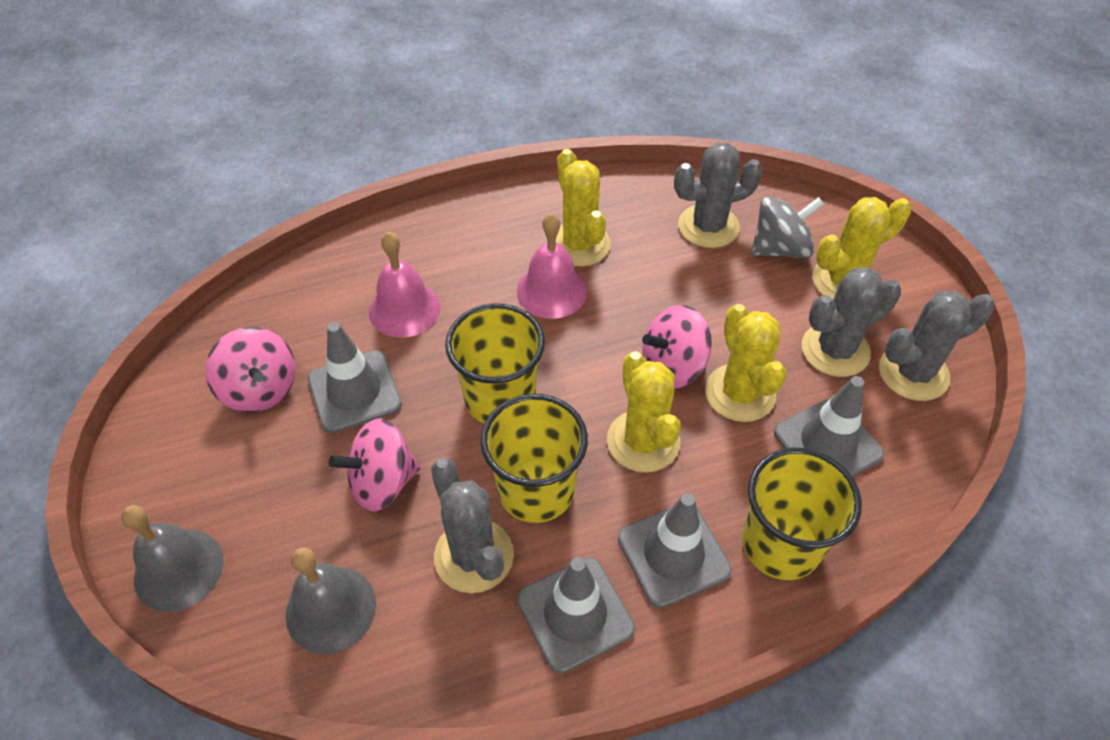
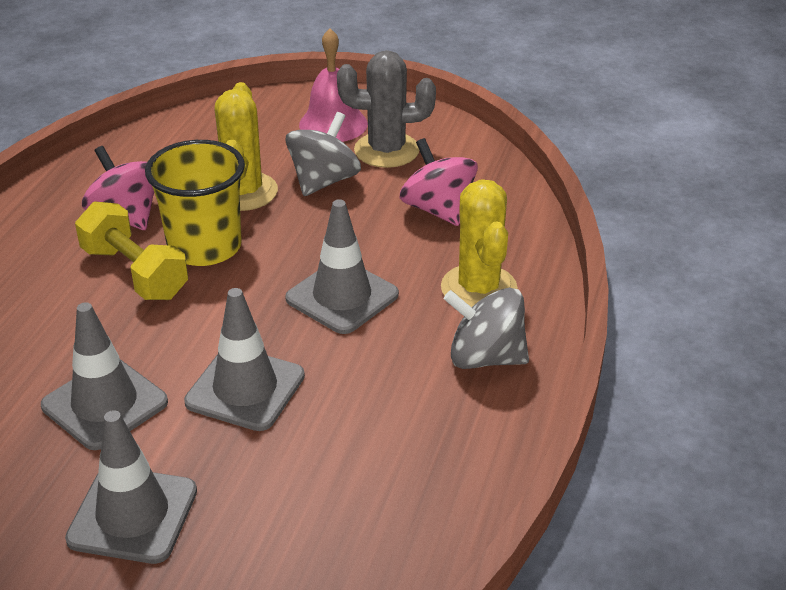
grey bell: 2 -> 0
grey cactus: 4 -> 1
grey spinning top: 1 -> 2
pink bell: 2 -> 1
pink spinning top: 3 -> 2
yellow cactus: 4 -> 2
yellow cup: 3 -> 1
yellow dumbbell: 0 -> 1

